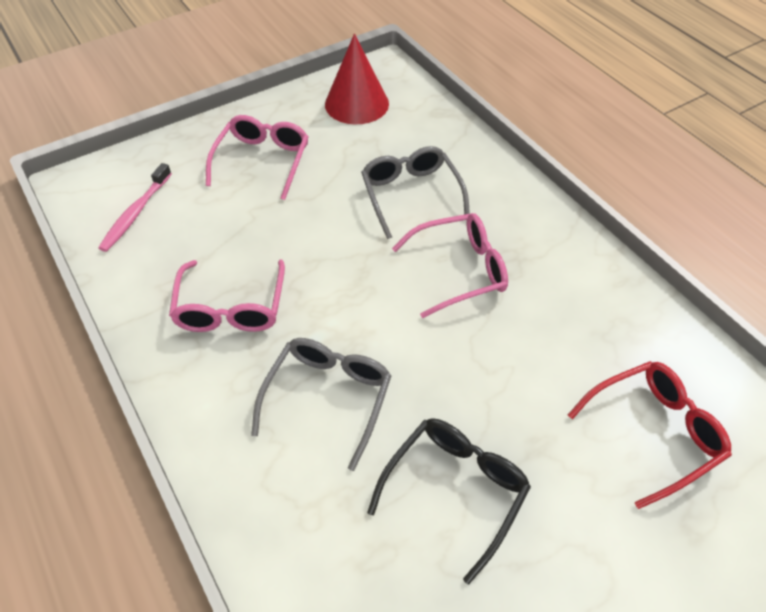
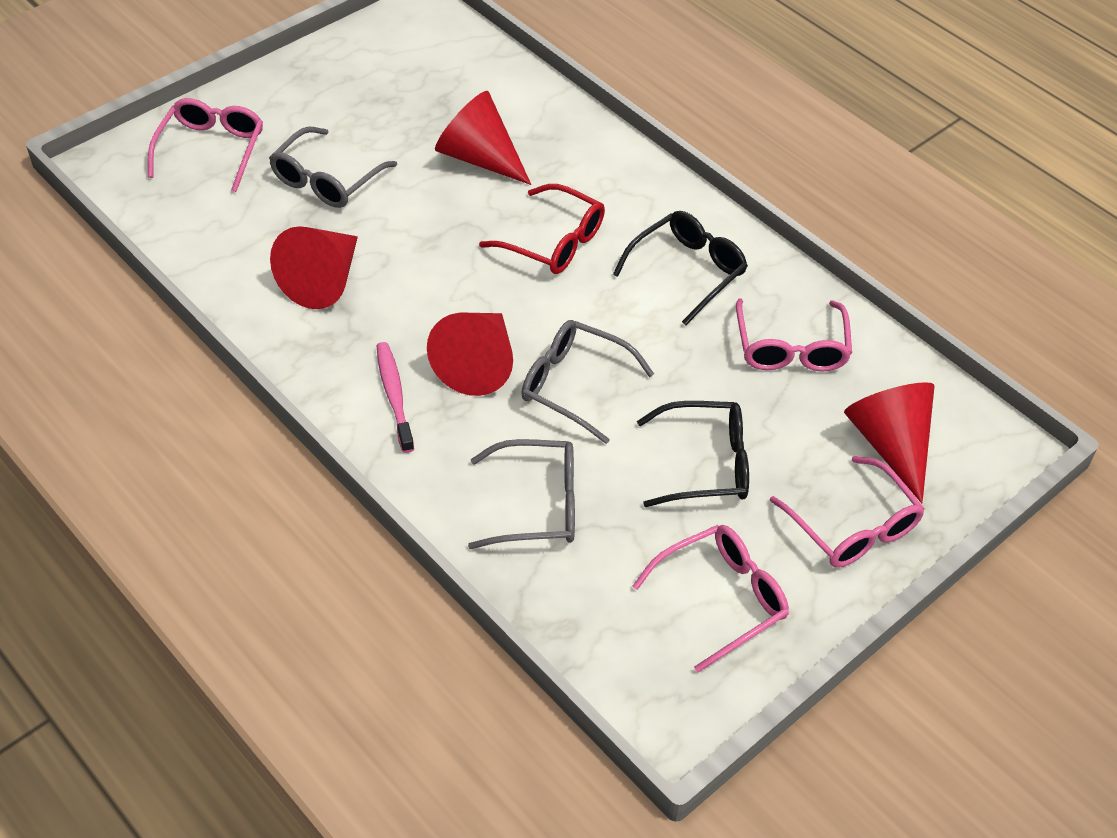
black glasses: 1 -> 2
grey glasses: 2 -> 3
pink glasses: 3 -> 4
red cone: 1 -> 4

